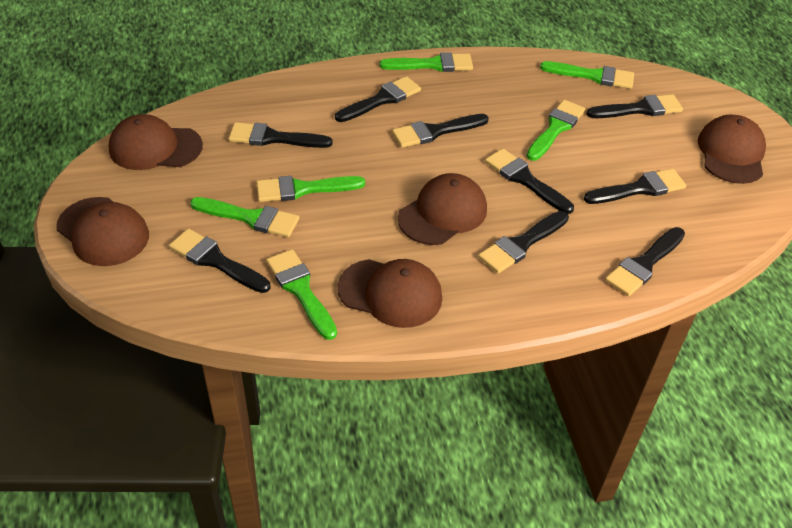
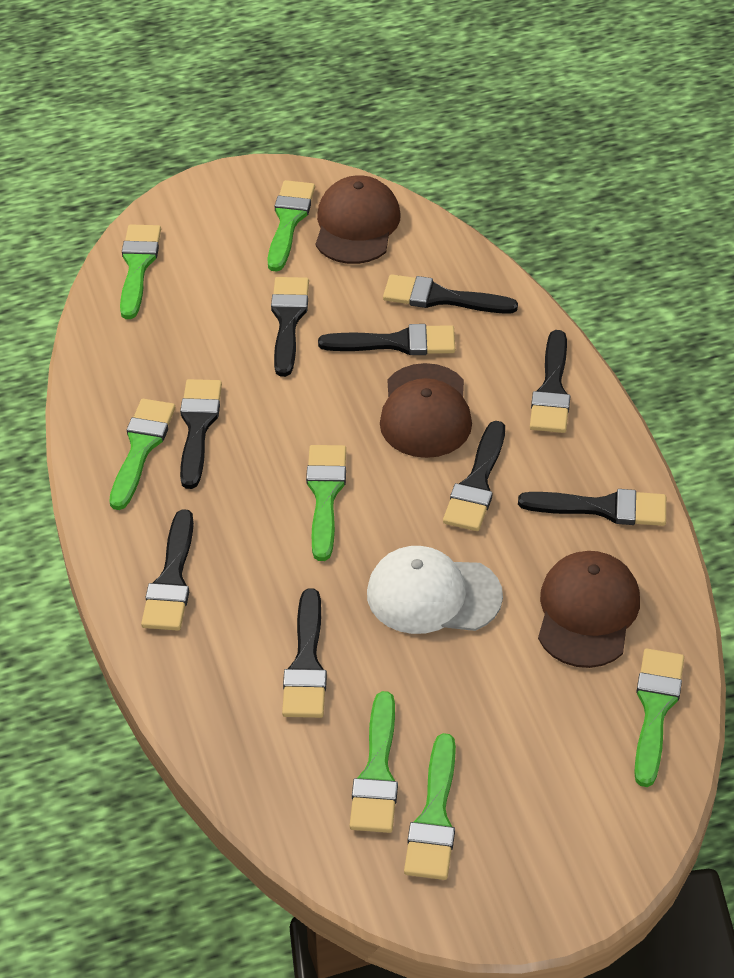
brown cap: 5 -> 3
green brush: 6 -> 7
white cap: 0 -> 1

